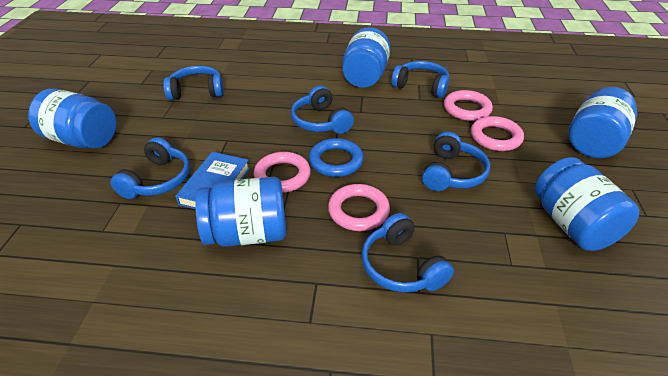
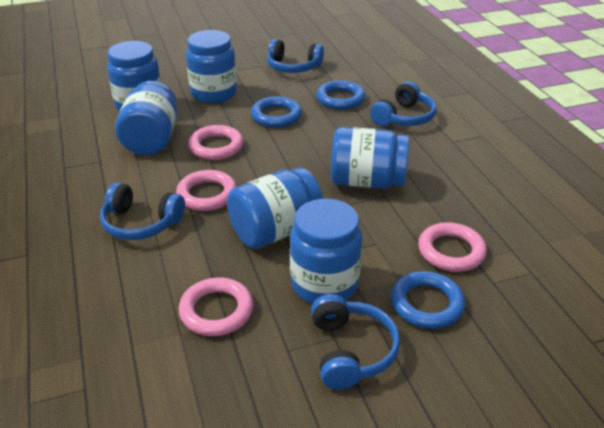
blue book: 1 -> 0
blue headphones: 6 -> 4
blue jar: 5 -> 6
blue ring: 1 -> 3

